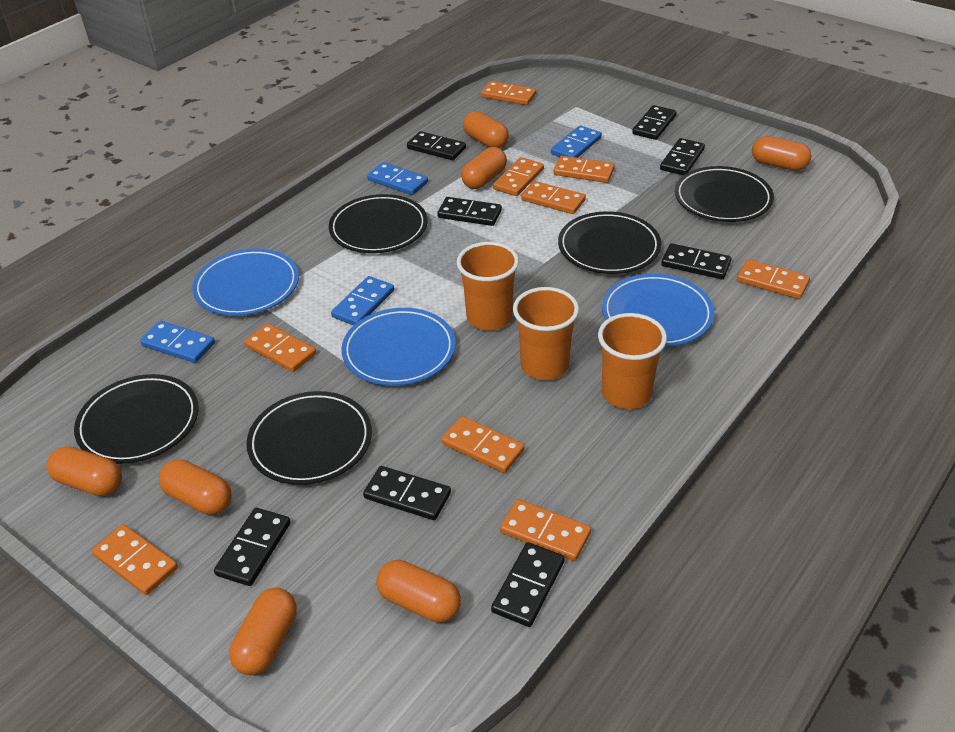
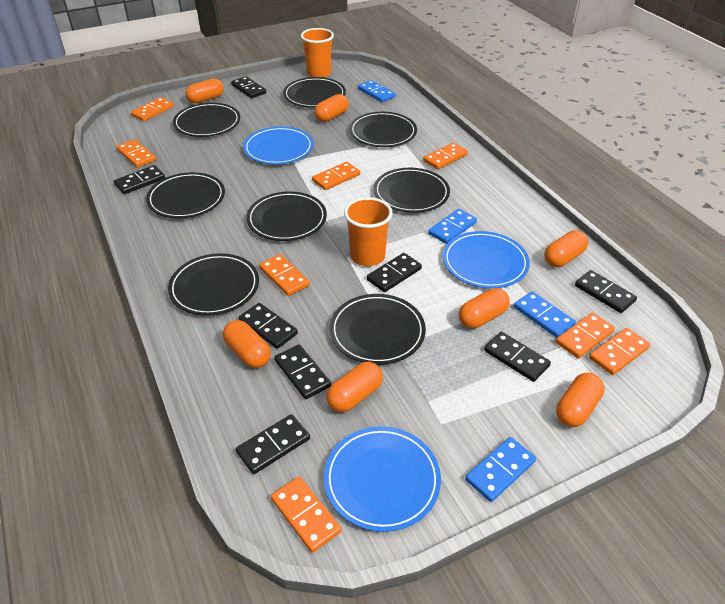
black plate: 5 -> 8
orange cup: 3 -> 2
orange domino: 9 -> 8

